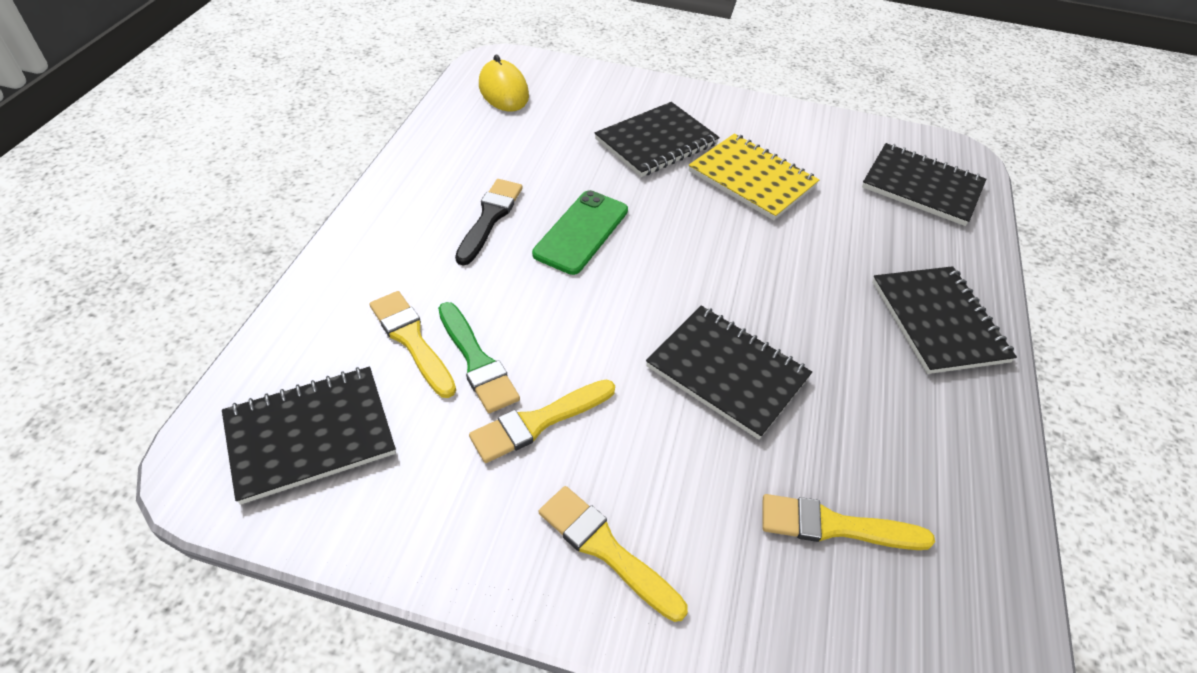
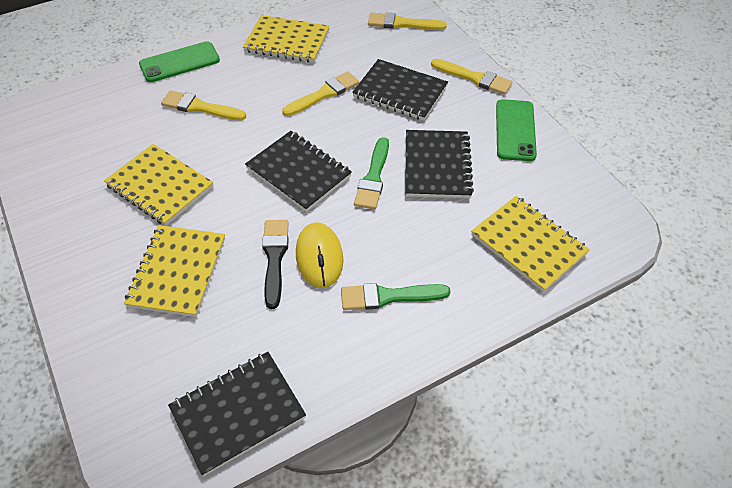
black notebook: 5 -> 4
green brush: 1 -> 2
green phone: 1 -> 2
yellow notebook: 1 -> 4

